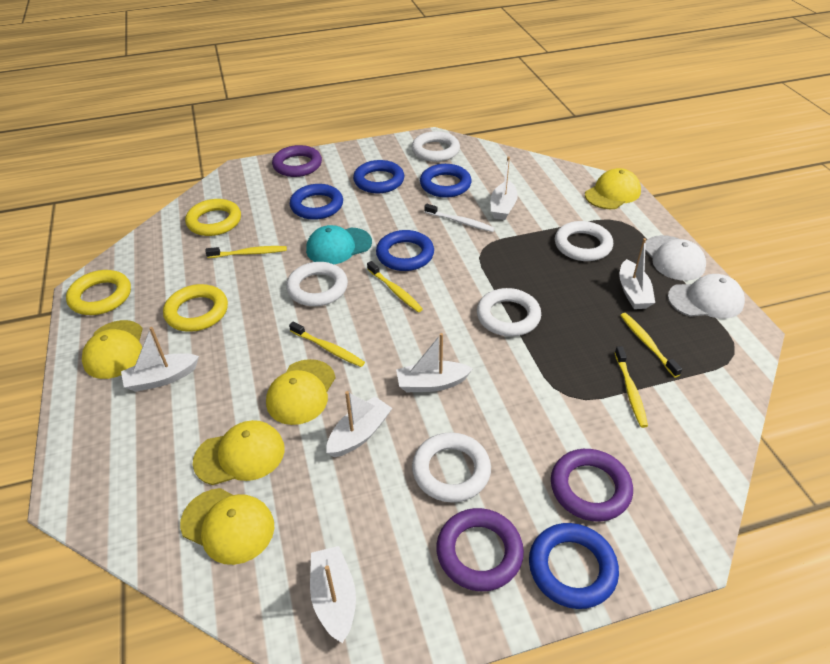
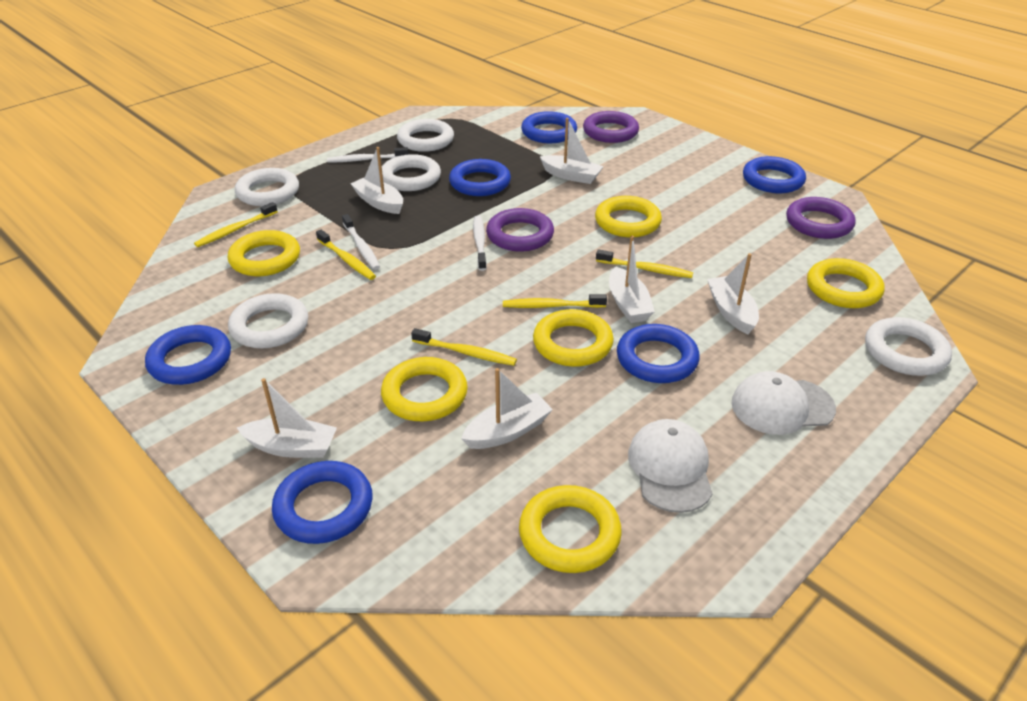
blue ring: 5 -> 6
turquoise cap: 1 -> 0
white toothbrush: 1 -> 3
yellow cap: 5 -> 0
yellow ring: 3 -> 6

